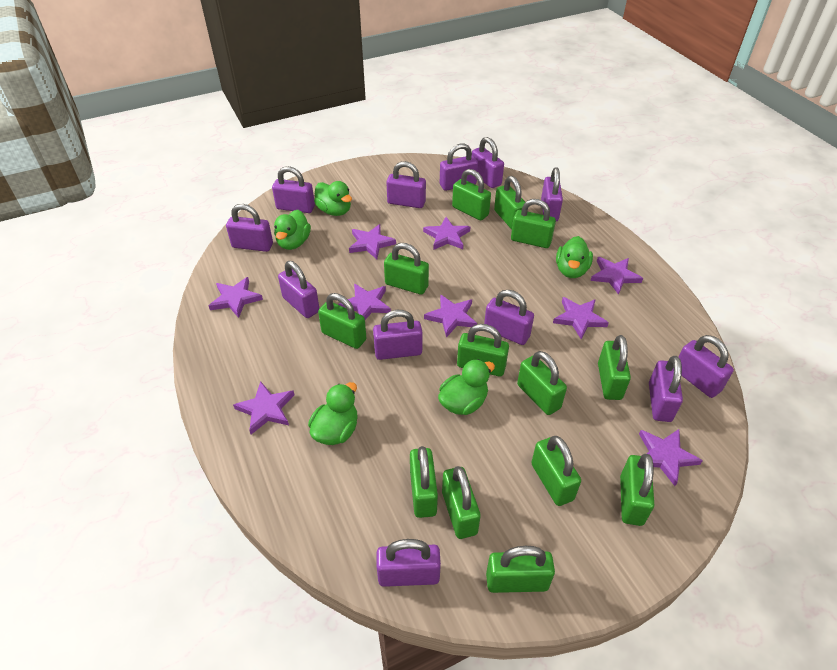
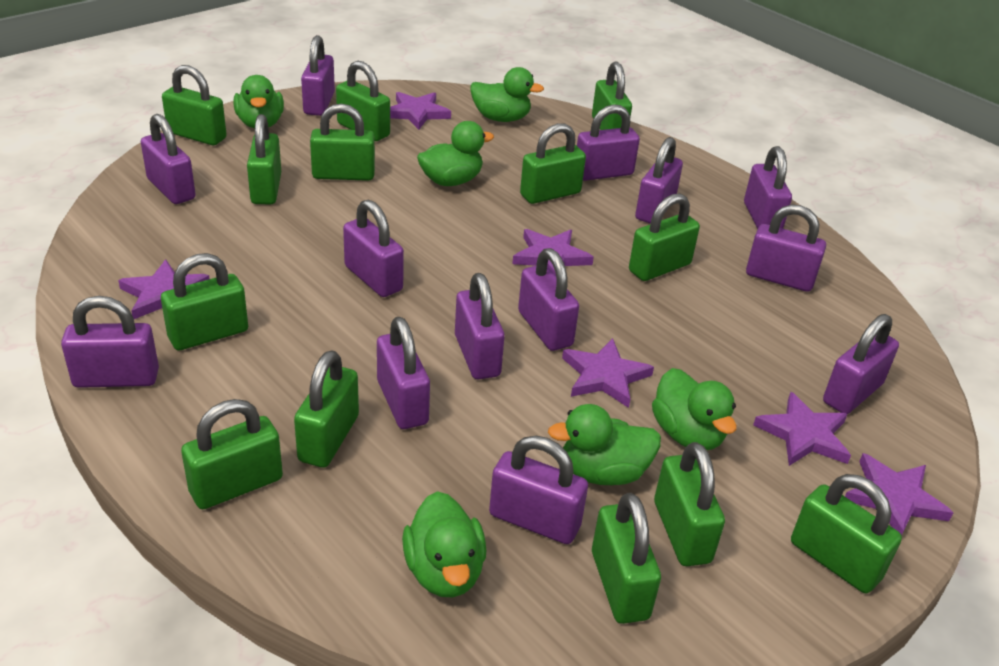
green duck: 5 -> 6
purple padlock: 12 -> 13
purple star: 9 -> 6

